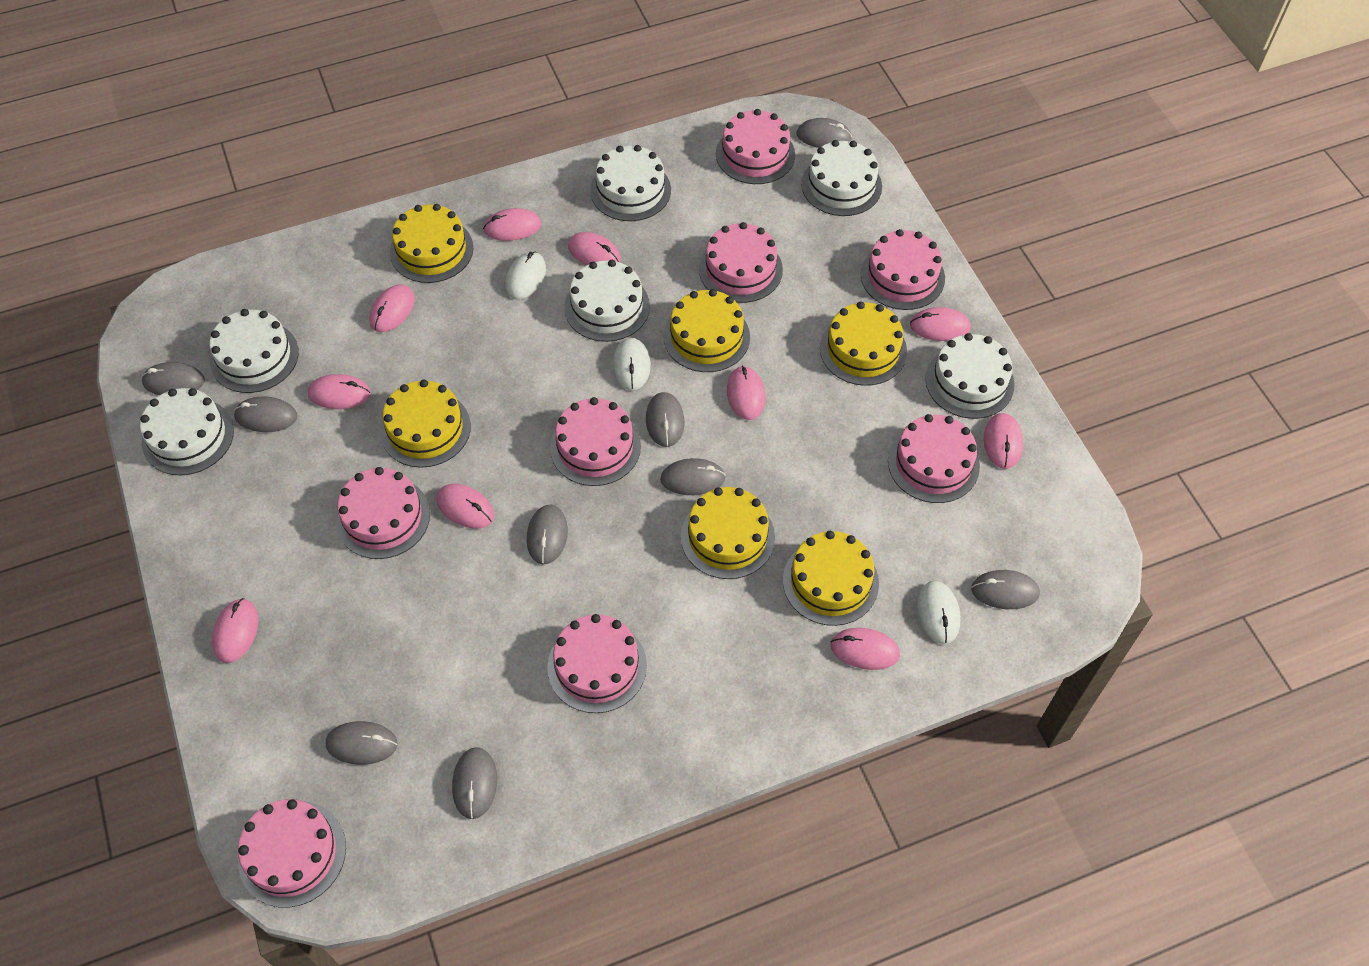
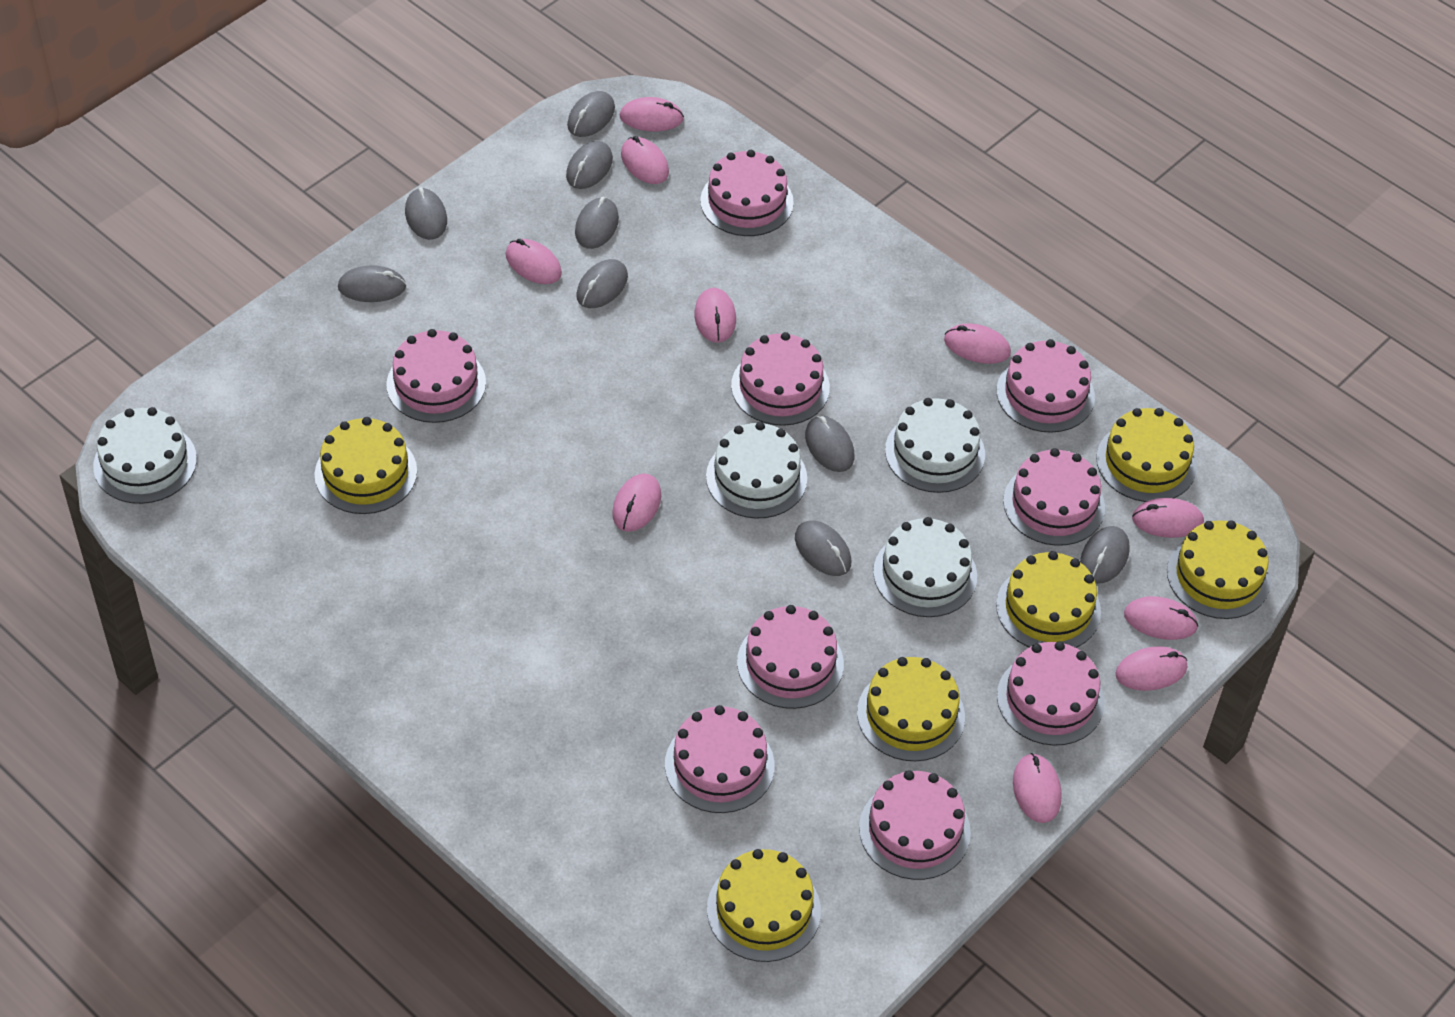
pink cake: 8 -> 9
white cake: 6 -> 4
white mouse: 3 -> 0

